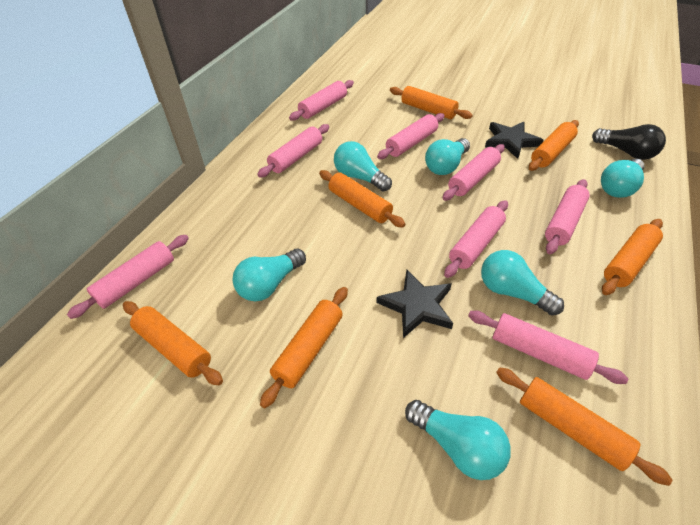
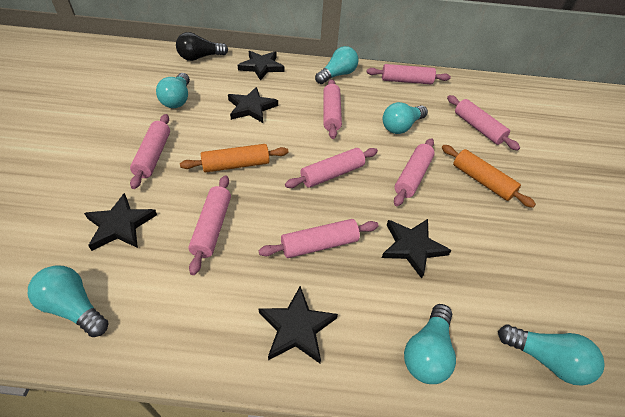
black star: 2 -> 5
orange rolling pin: 7 -> 2

